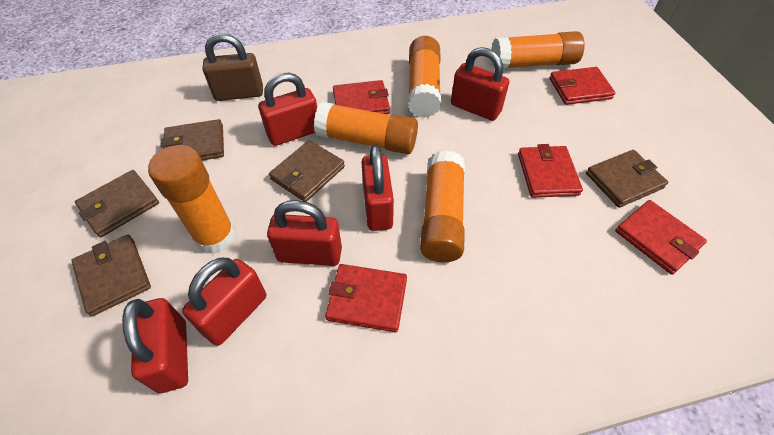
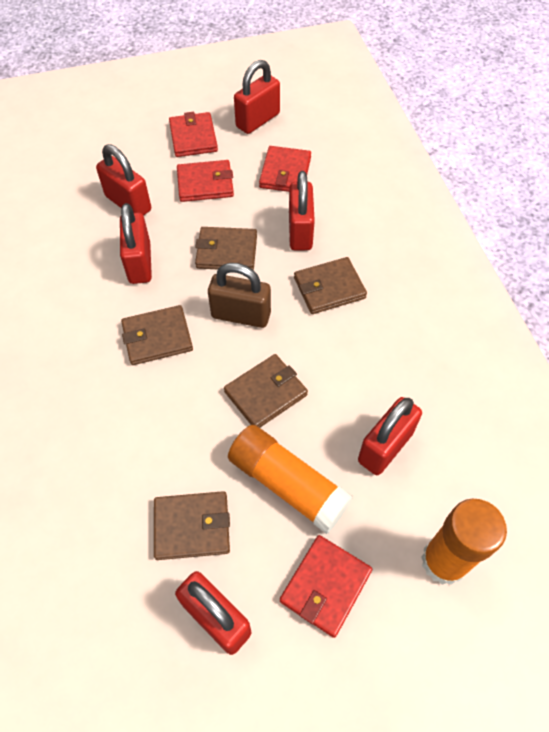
orange glue stick: 5 -> 2
red wallet: 5 -> 4

